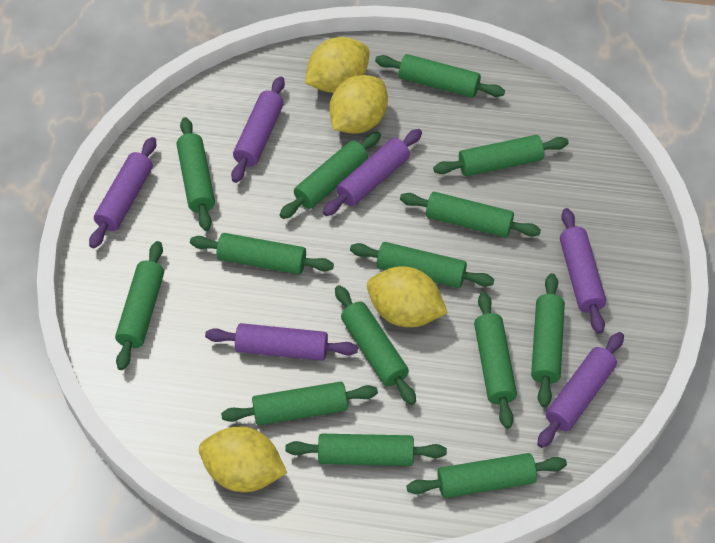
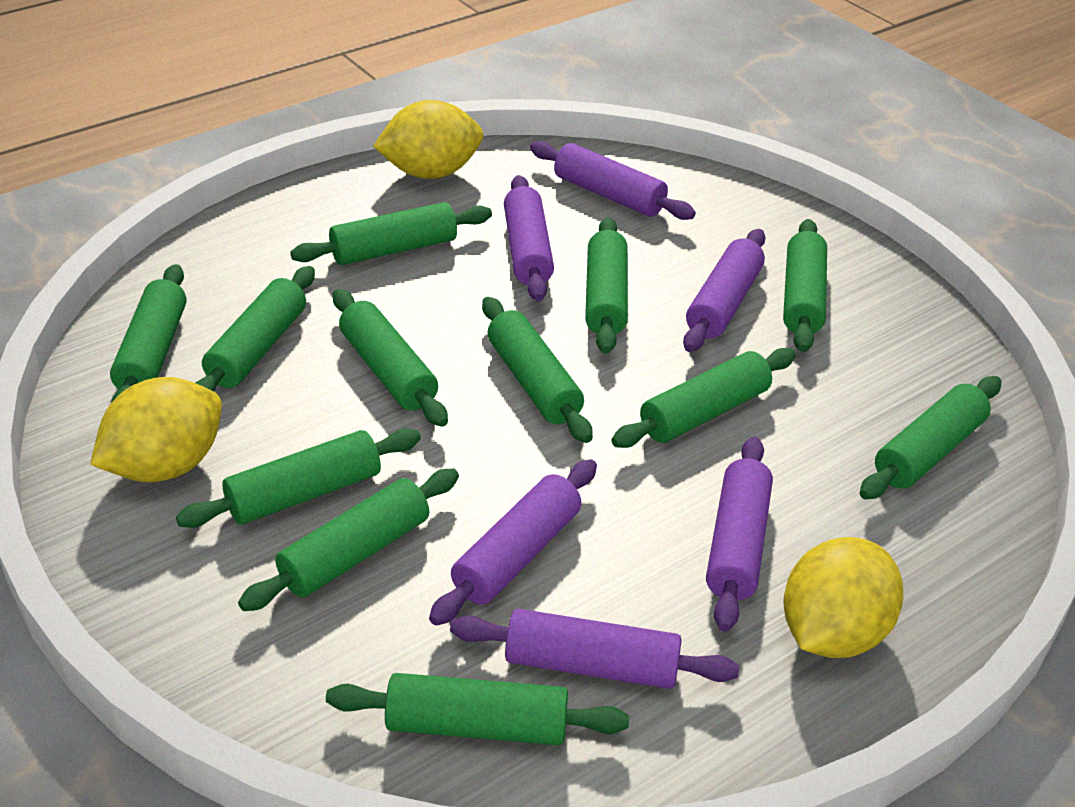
green rolling pin: 14 -> 12
yellow lemon: 4 -> 3

